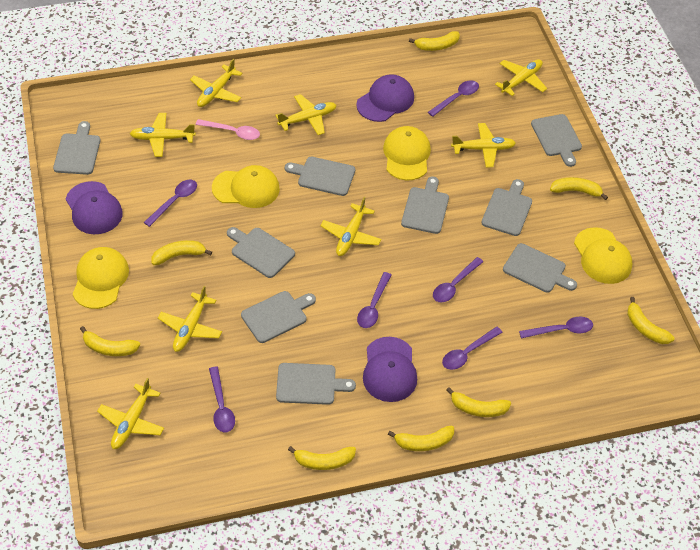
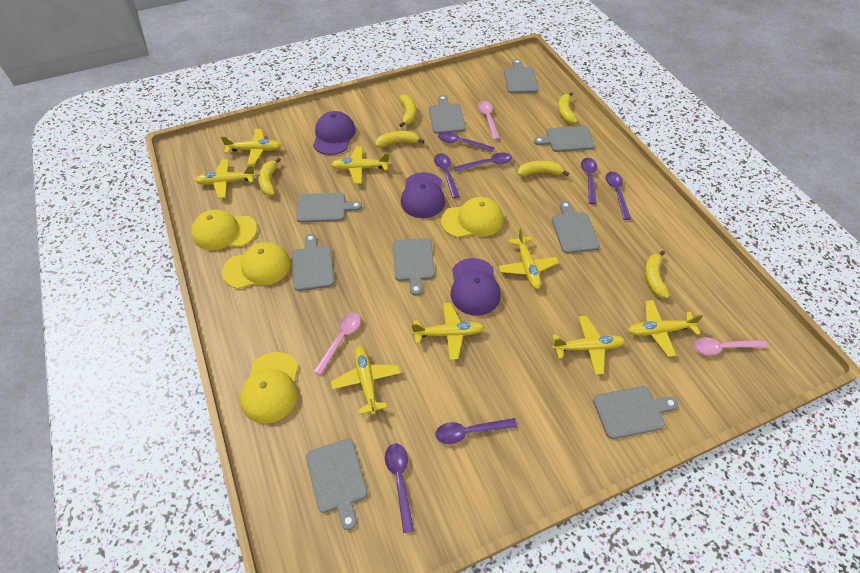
pink spoon: 1 -> 3
yellow banana: 8 -> 6

